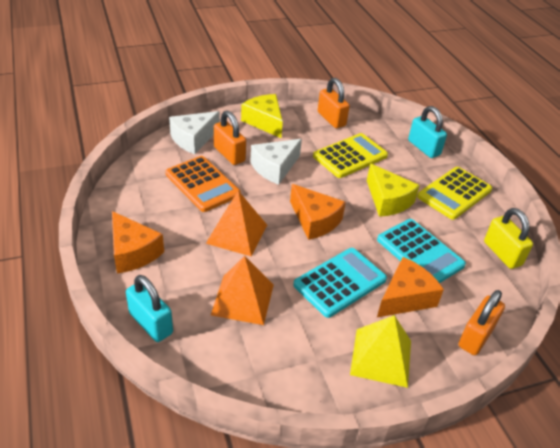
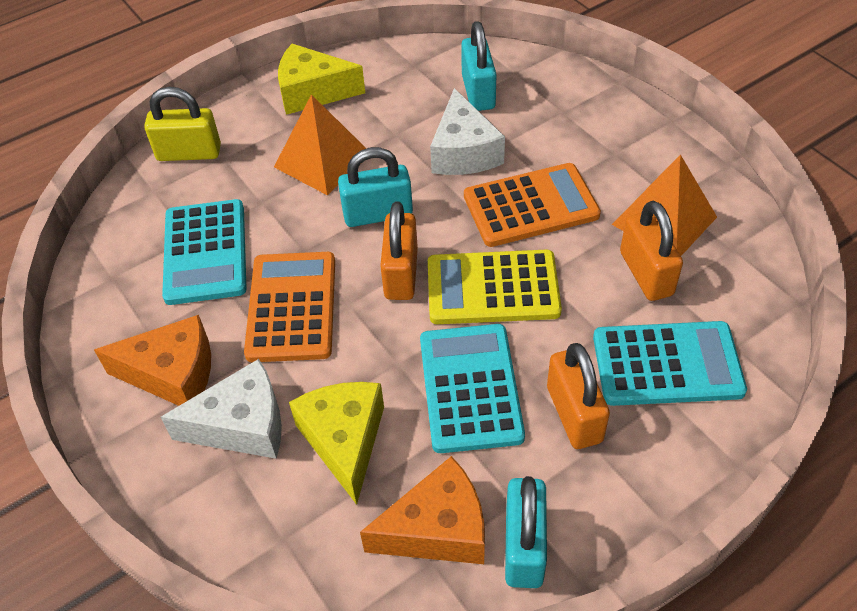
orange calculator: 1 -> 2
orange cheese: 3 -> 2
turquoise calculator: 2 -> 3
turquoise padlock: 2 -> 3
yellow calculator: 2 -> 1
yellow pyramid: 1 -> 0

